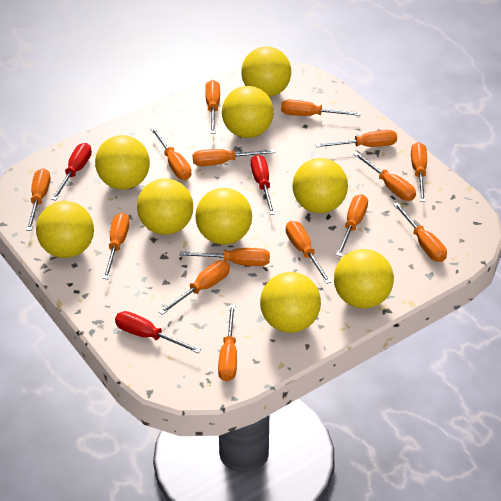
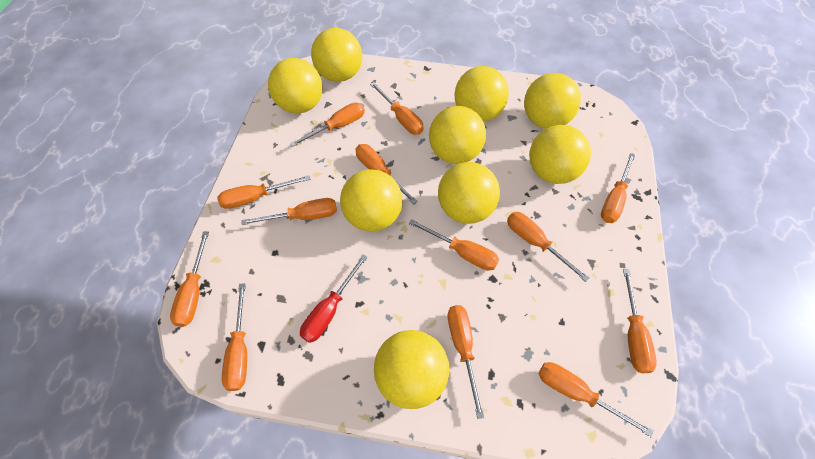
orange screwdriver: 15 -> 13
red screwdriver: 3 -> 1

